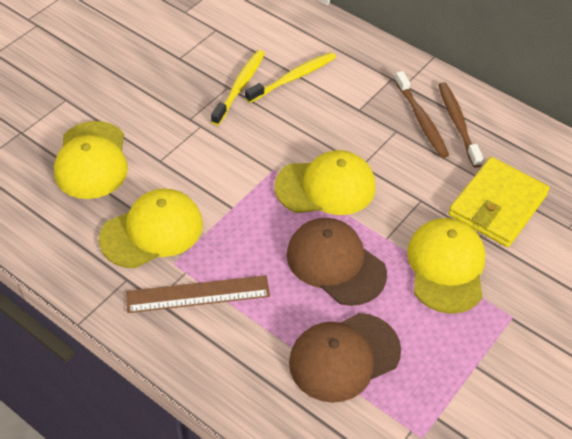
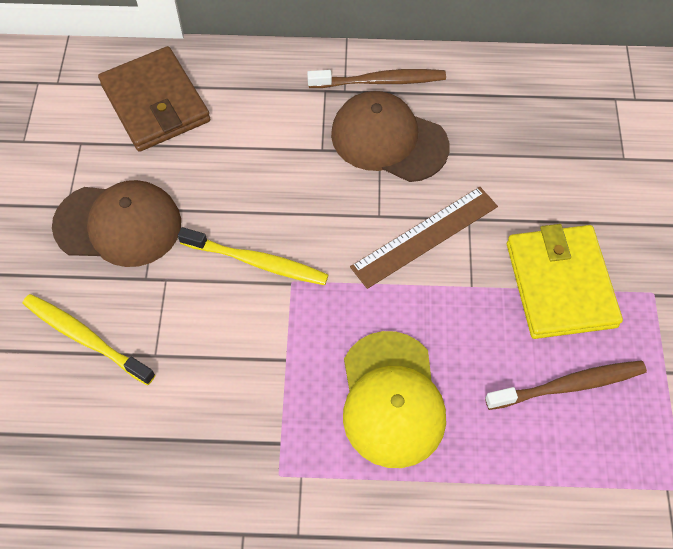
brown wallet: 0 -> 1
yellow cap: 4 -> 1

